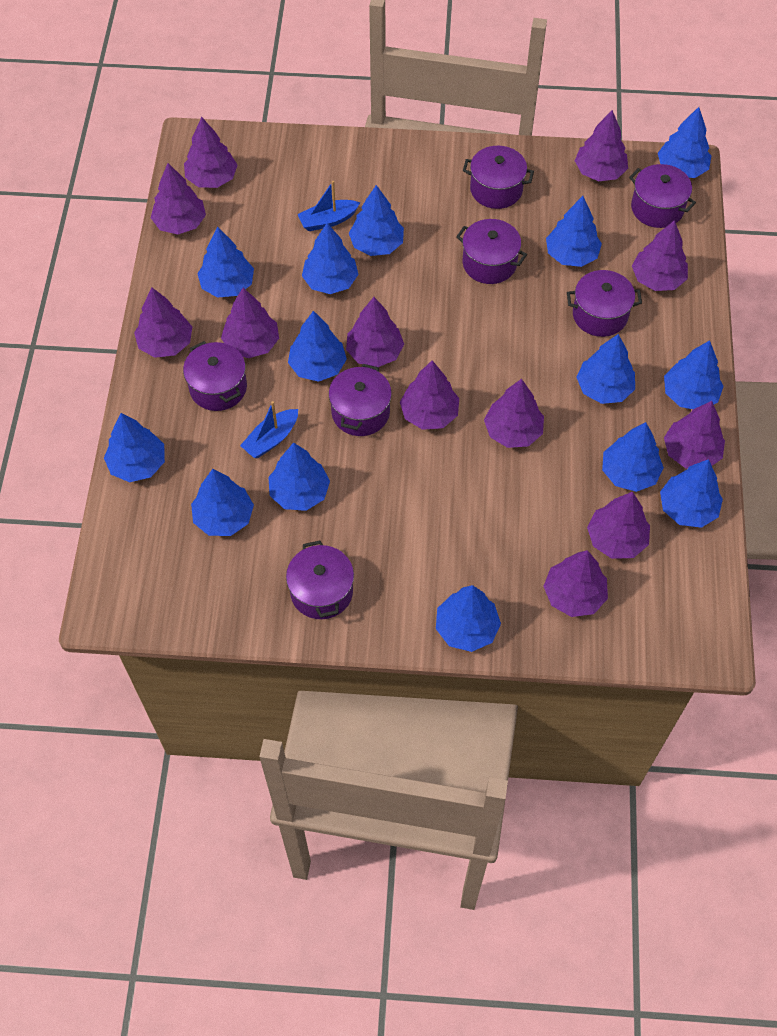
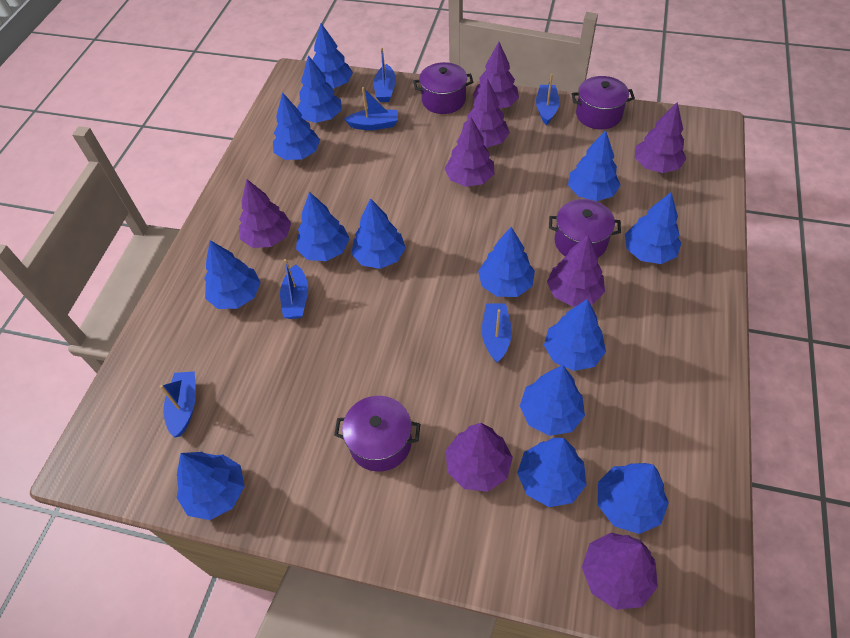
blue boat: 2 -> 6
purple pot: 7 -> 4
purple tree: 12 -> 8

